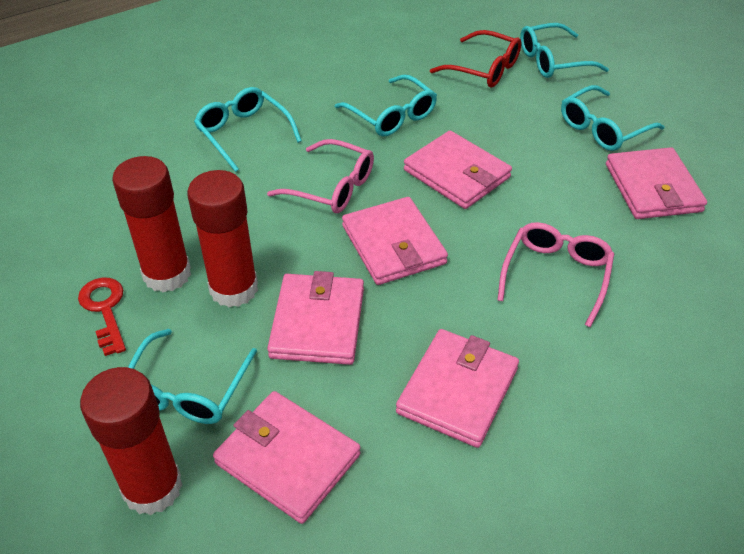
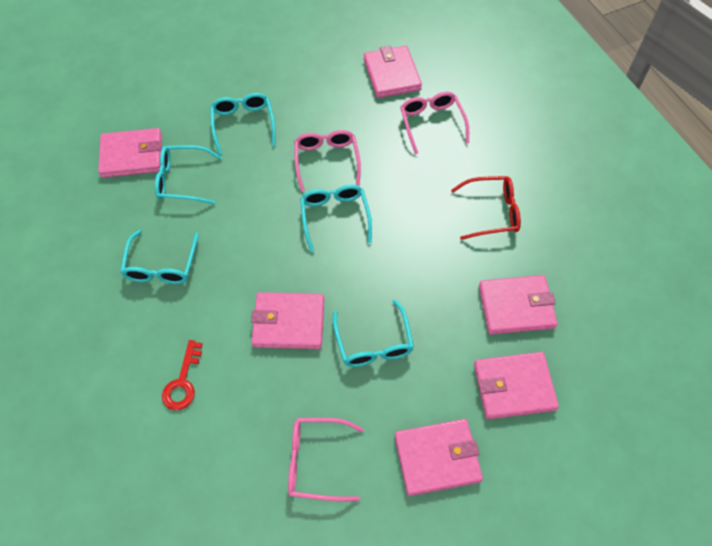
pink glasses: 2 -> 3
red glue stick: 3 -> 0

